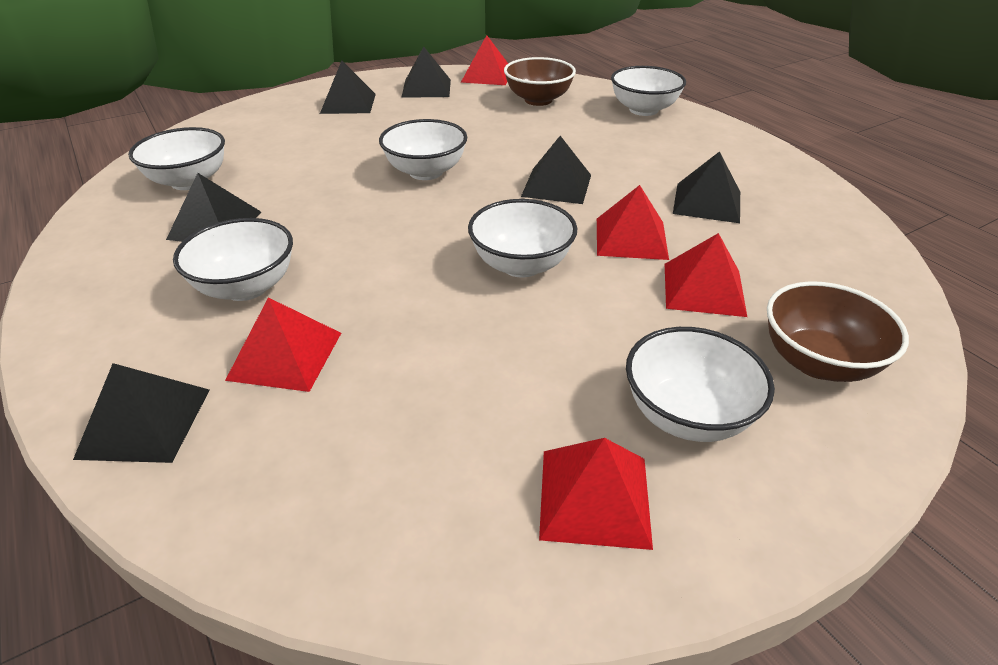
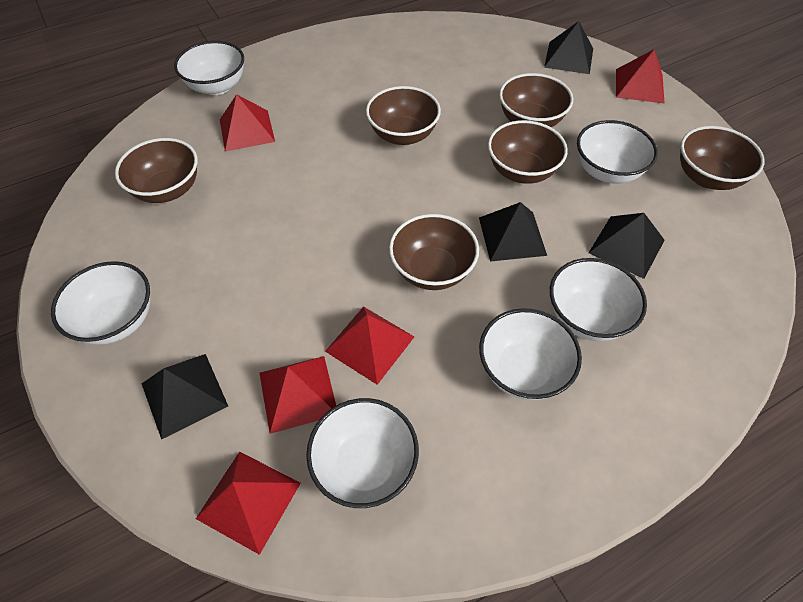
black pyramid: 6 -> 4
brown bowl: 2 -> 6

